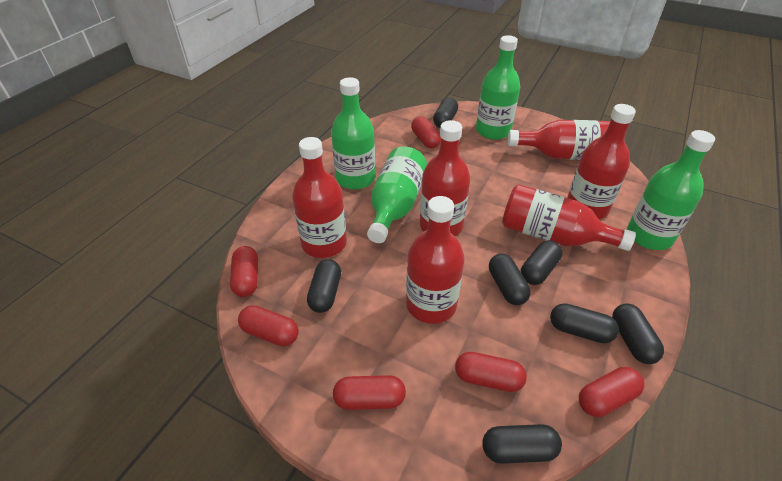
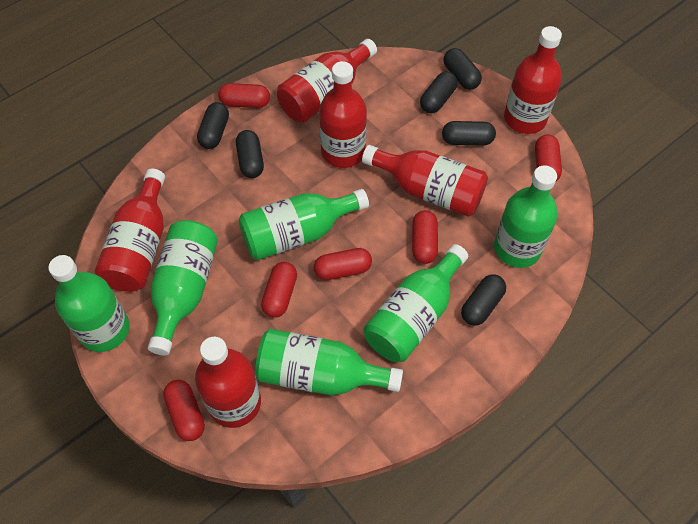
black capsule: 7 -> 6
green bottle: 4 -> 6

